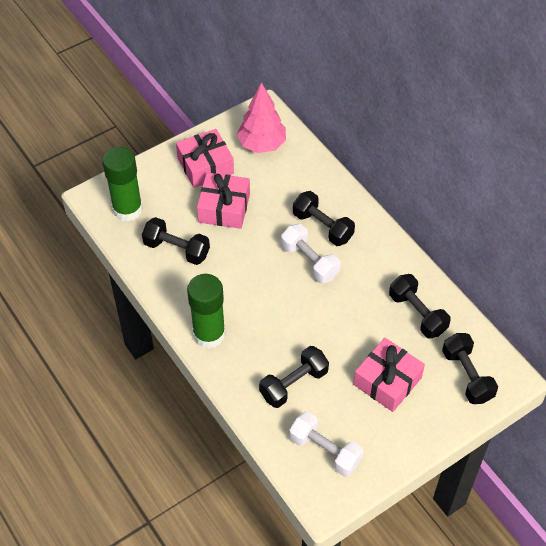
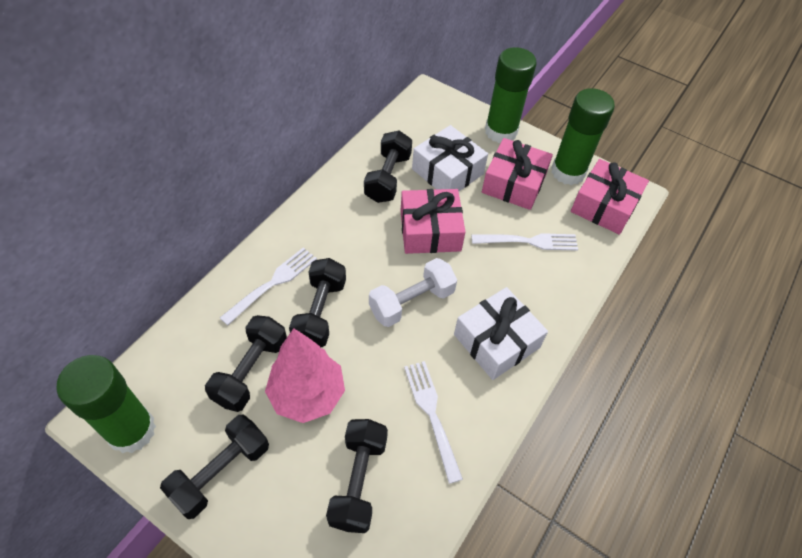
green glue stick: 2 -> 3
white dumbbell: 2 -> 1
white fork: 0 -> 3
white gift: 0 -> 2

